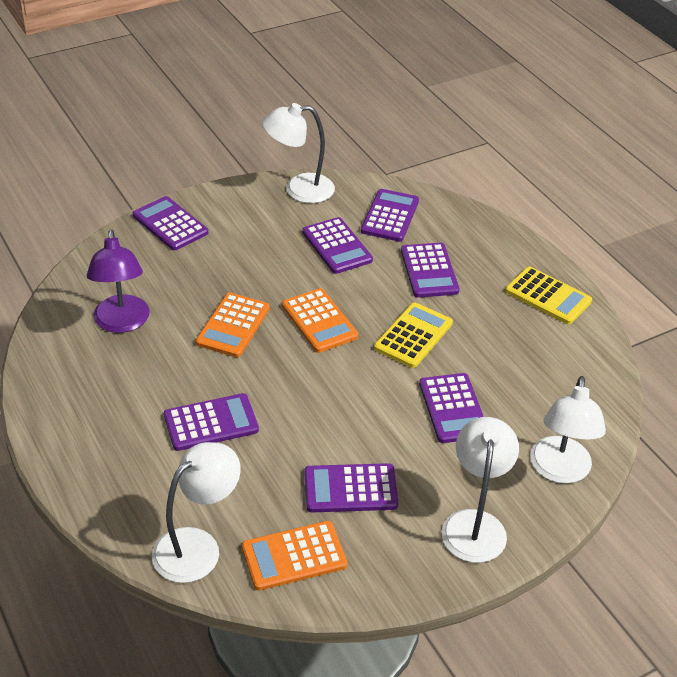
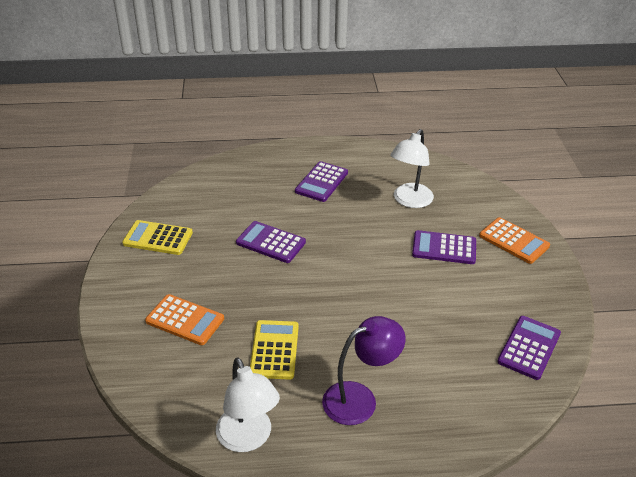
orange calculator: 3 -> 2
purple calculator: 7 -> 4
white lamp: 4 -> 2

